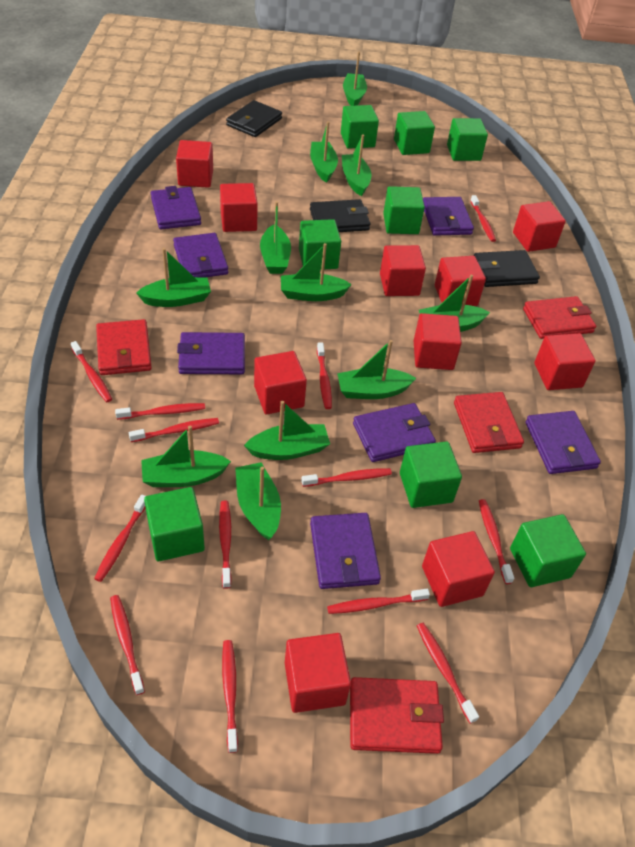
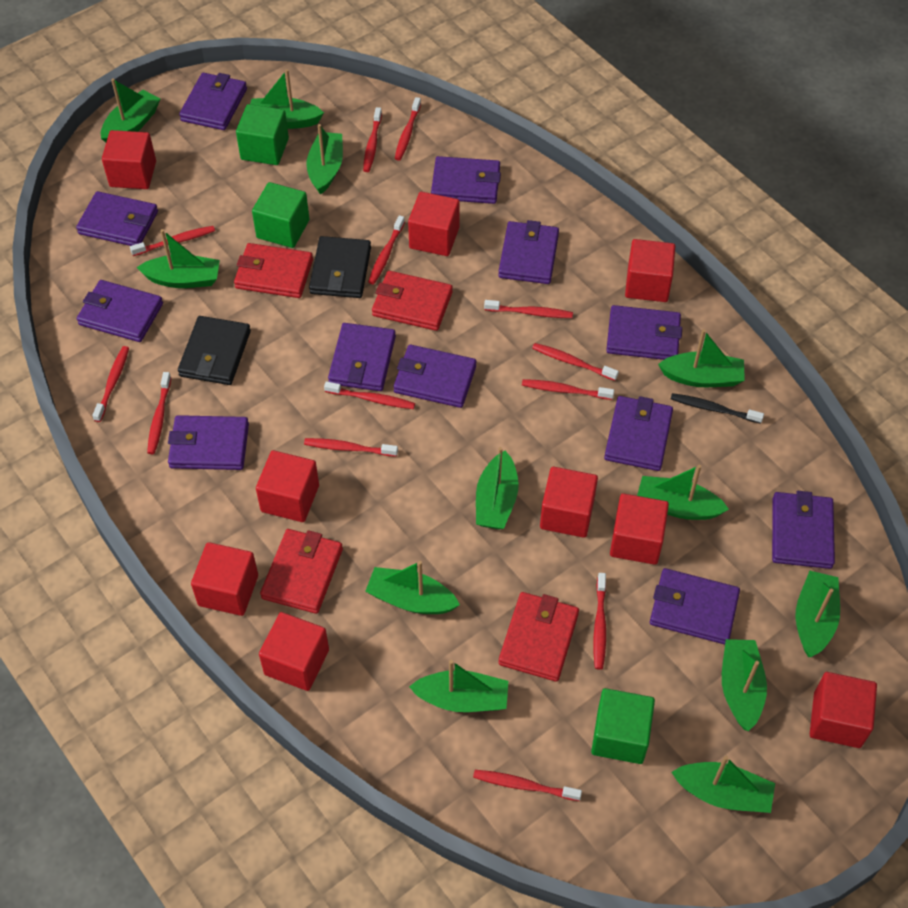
black toothbrush: 0 -> 1
black wallet: 3 -> 2
green boat: 11 -> 12
green cube: 8 -> 3
purple wallet: 7 -> 12
red cube: 10 -> 9

